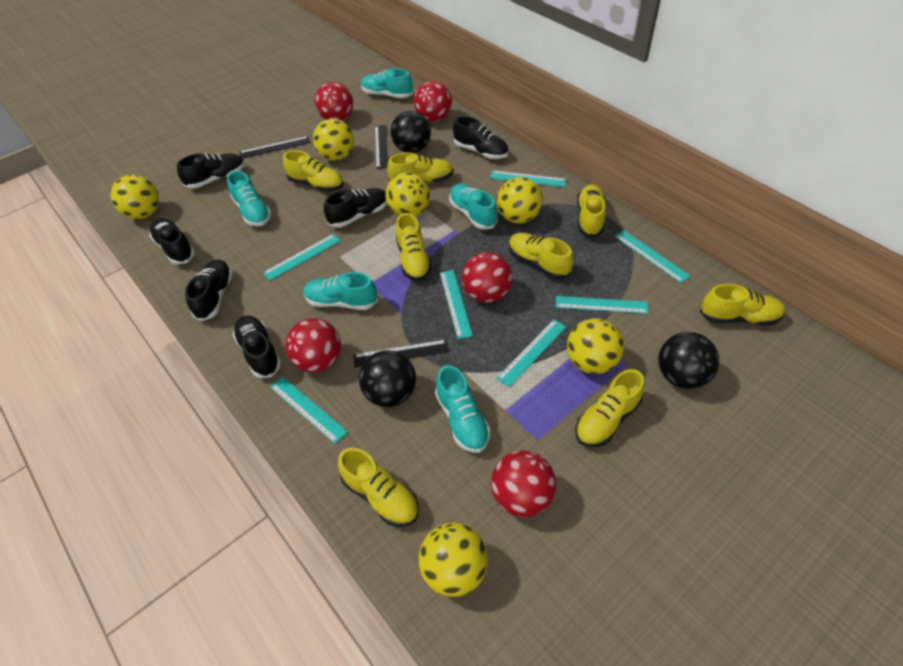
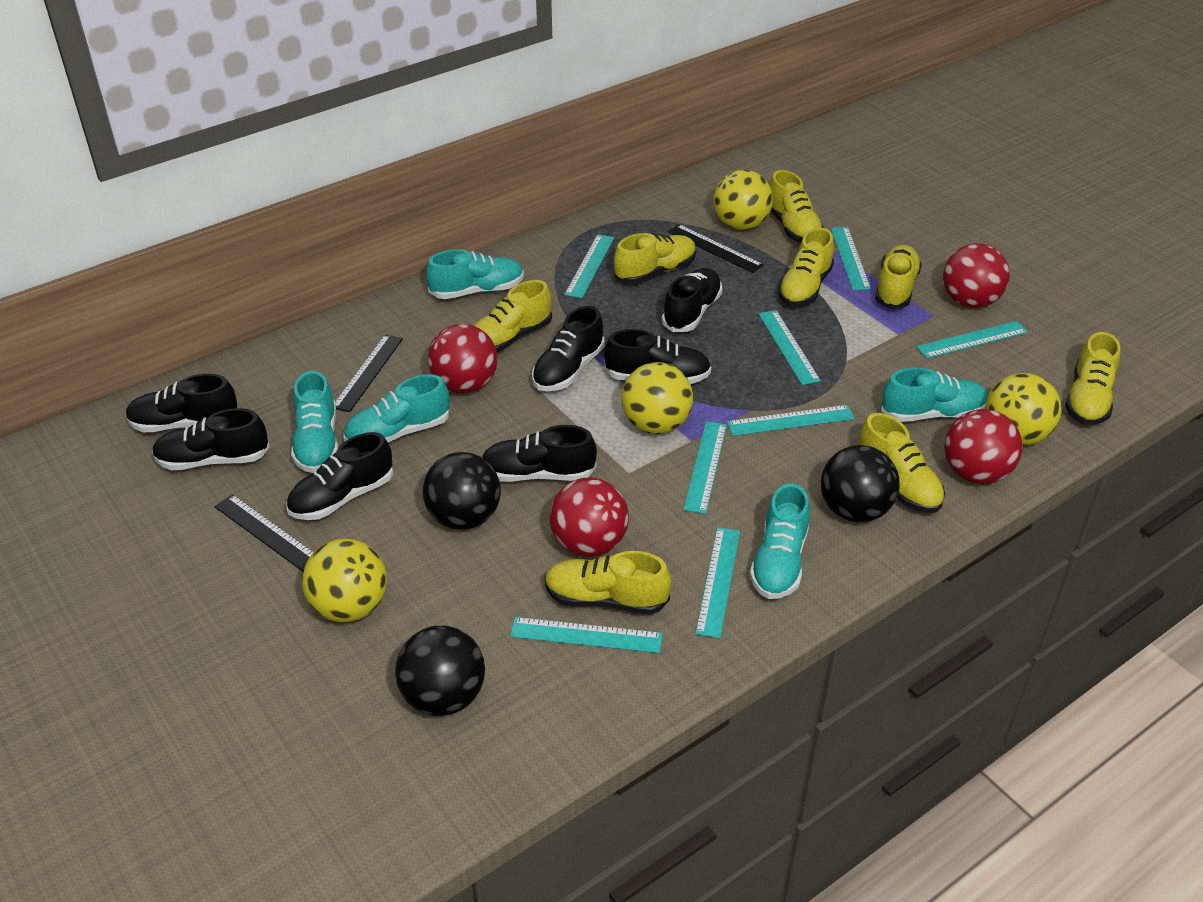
black shoe: 6 -> 7
red ball: 5 -> 4
turquoise ruler: 7 -> 8
yellow ball: 6 -> 4

